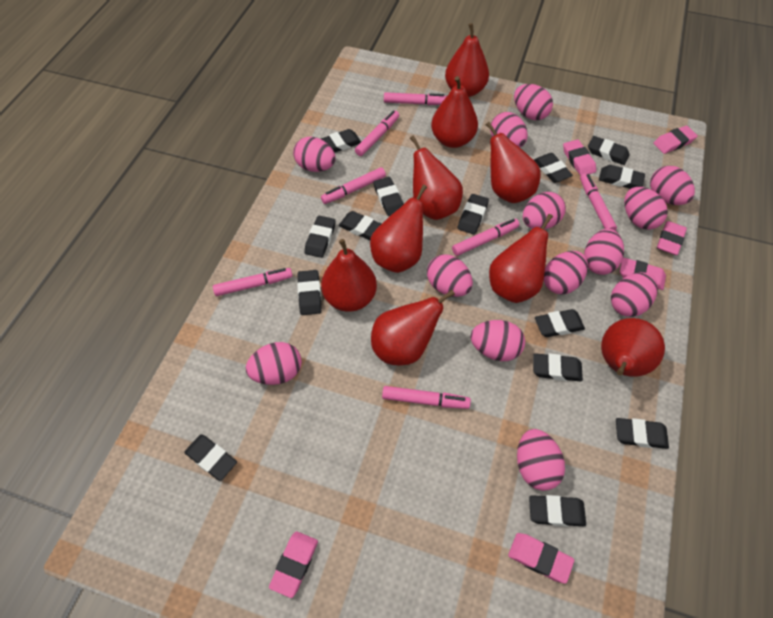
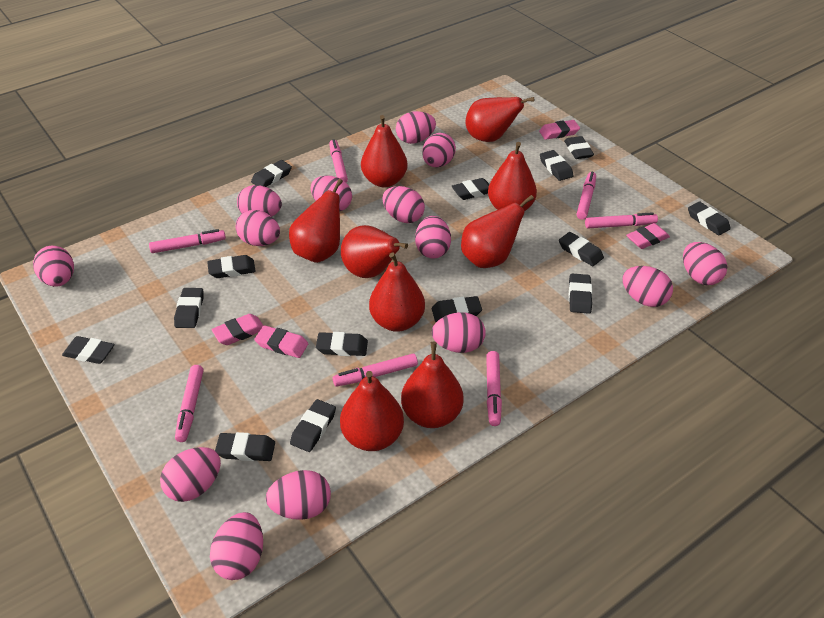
pink egg: 13 -> 14
pink eraser: 6 -> 4

